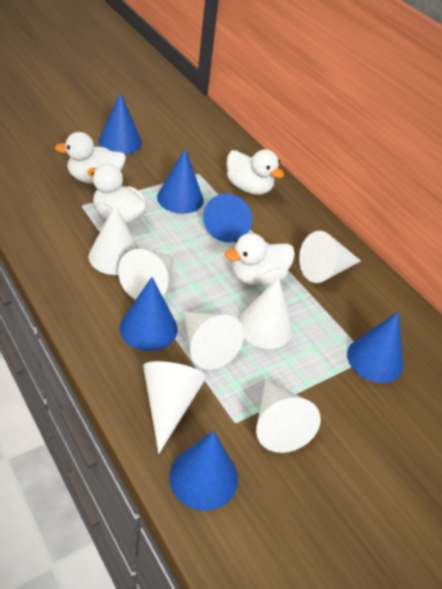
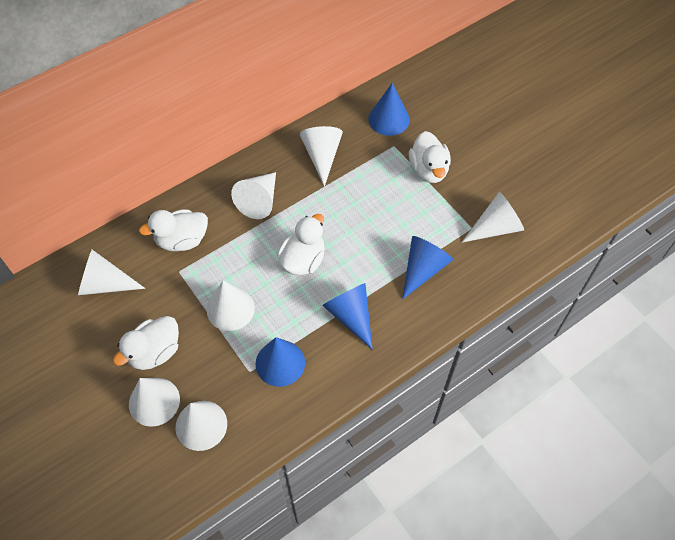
blue cone: 6 -> 4

